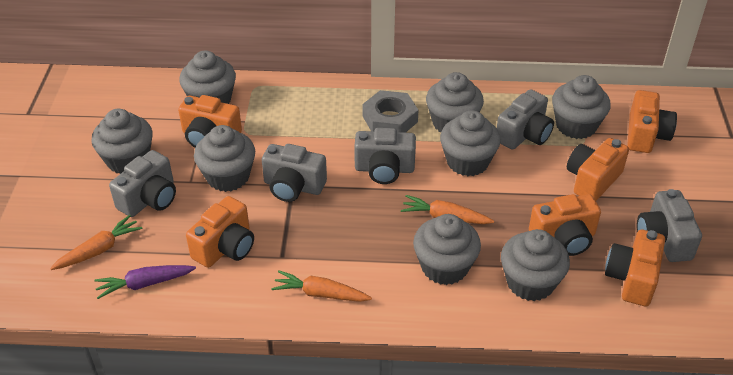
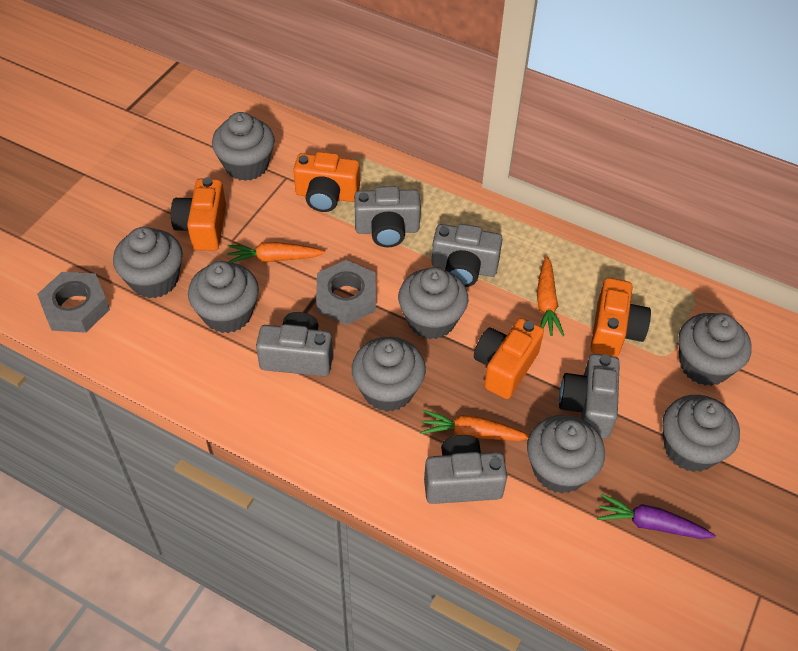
grey nut: 1 -> 2
orange camera: 6 -> 4

